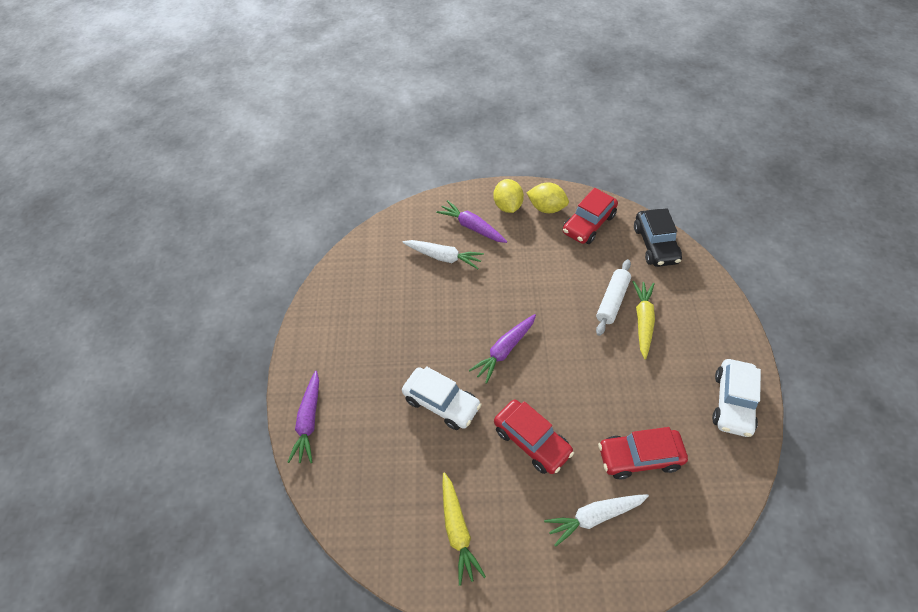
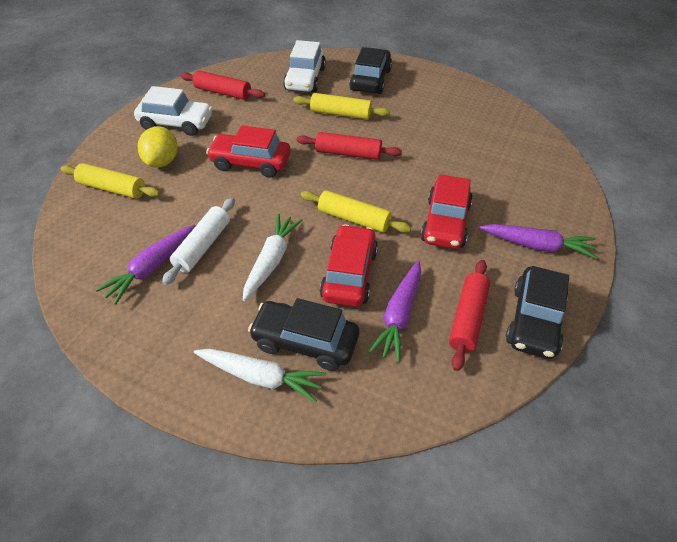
black car: 1 -> 3
red rolling pin: 0 -> 3
yellow carrot: 2 -> 0
yellow lemon: 2 -> 1
yellow rolling pin: 0 -> 3

